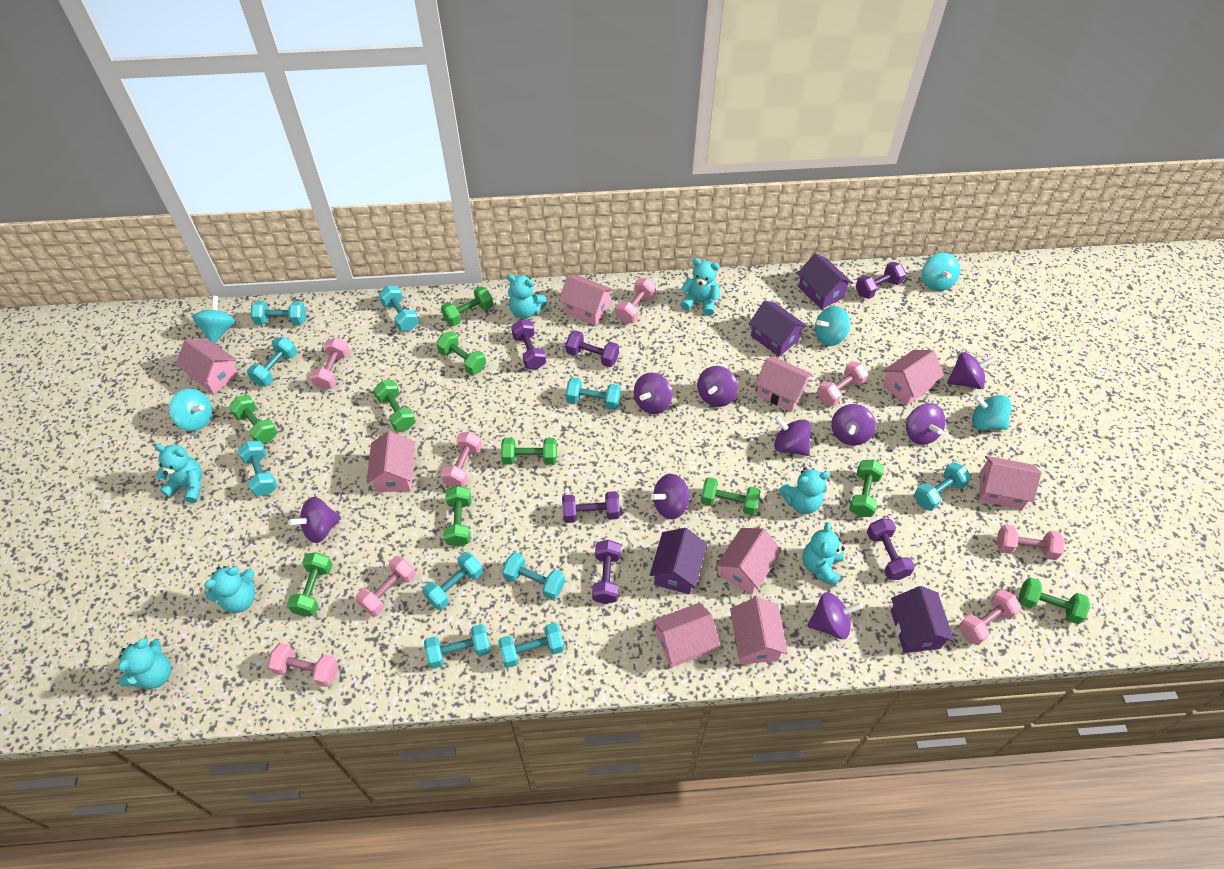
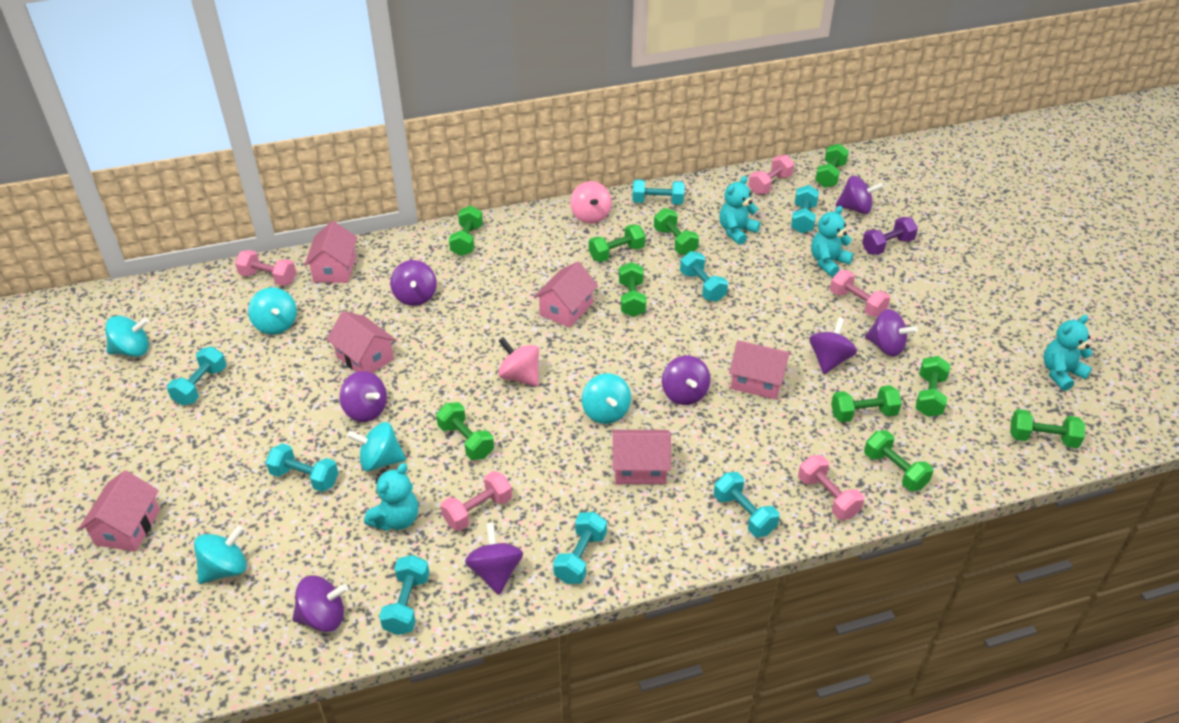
pink dumbbell: 8 -> 5
pink house: 9 -> 6
pink spinning top: 0 -> 2
purple dumbbell: 6 -> 1
purple house: 4 -> 0
purple spinning top: 9 -> 8
turquoise dumbbell: 10 -> 8
turquoise teddy bear: 7 -> 4

